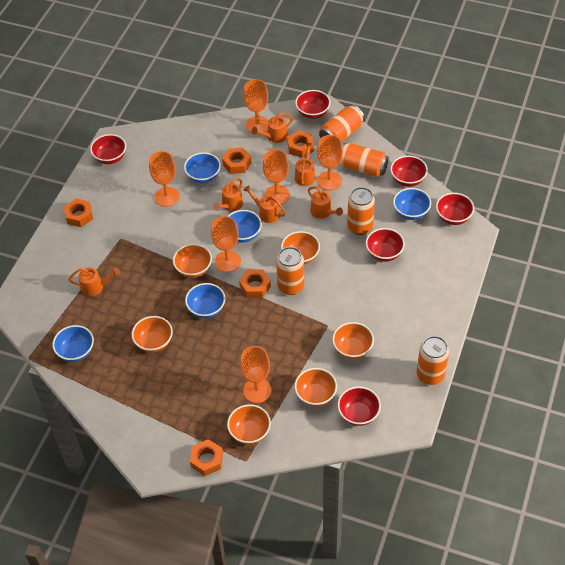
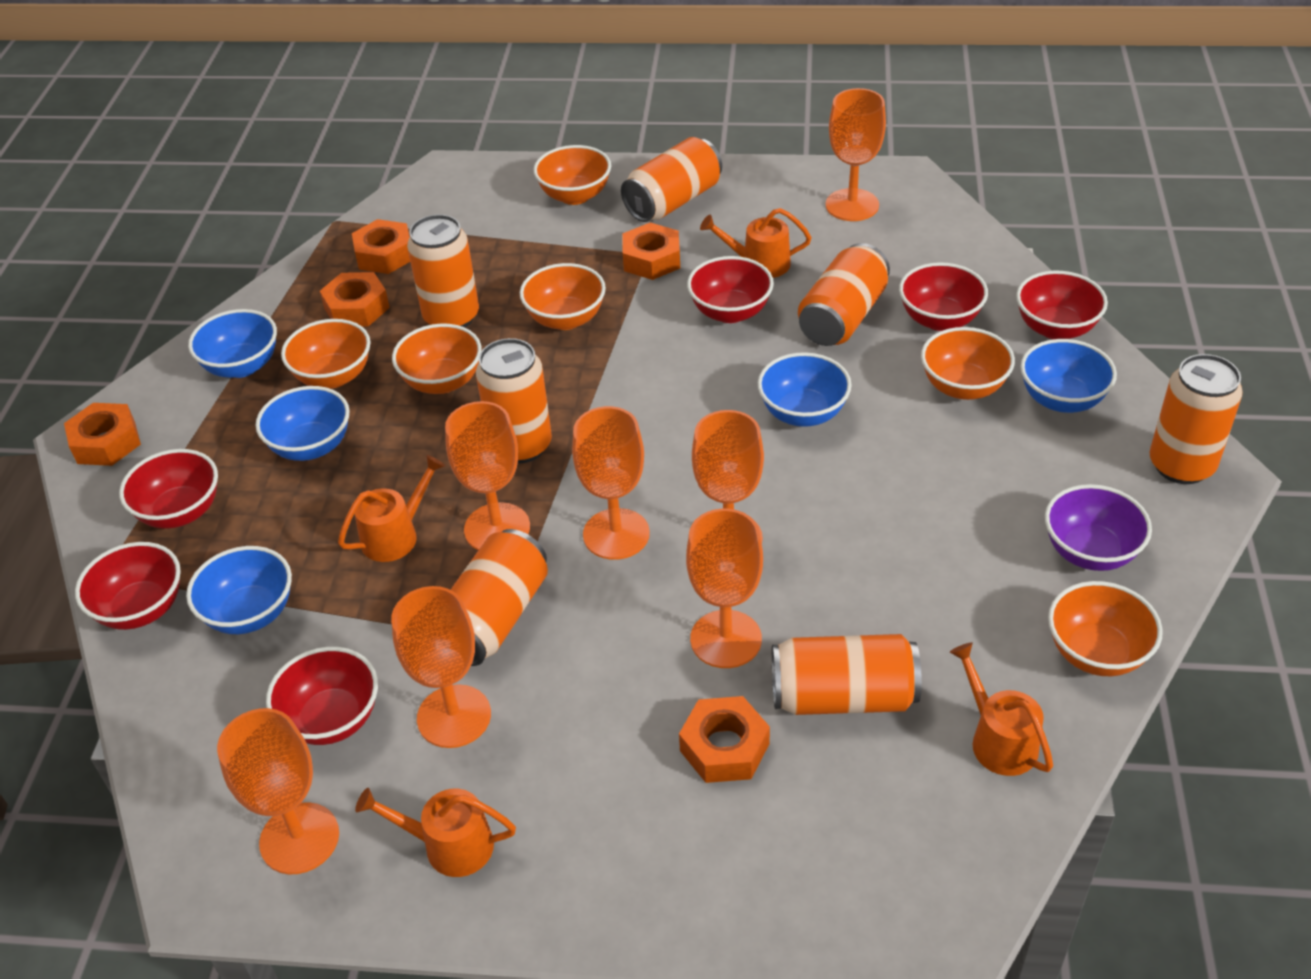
orange can: 5 -> 7
orange goblet: 6 -> 7
orange watering can: 6 -> 4
purple bowl: 0 -> 1

